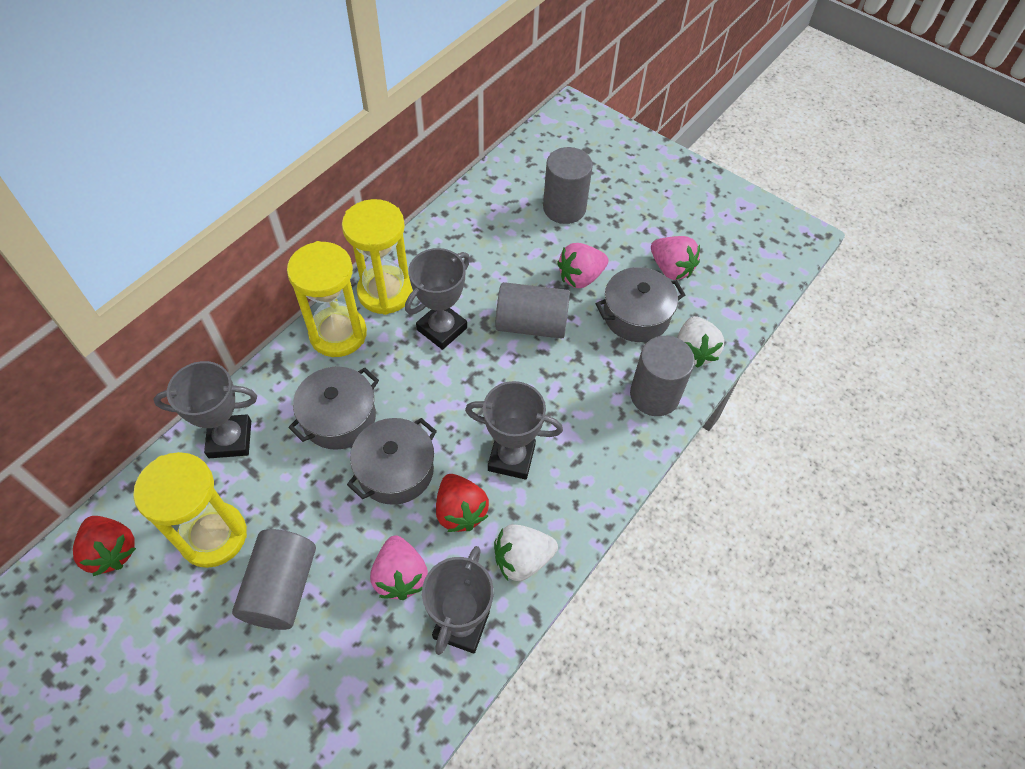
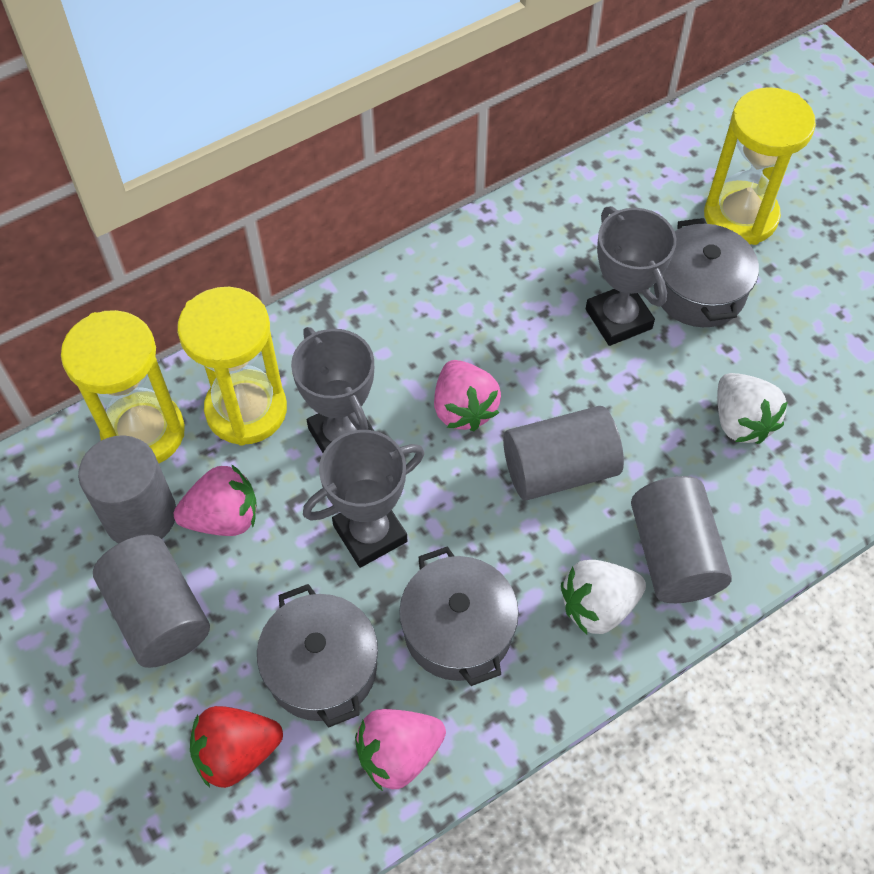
grey trophy: 4 -> 3
red strawberry: 2 -> 1

